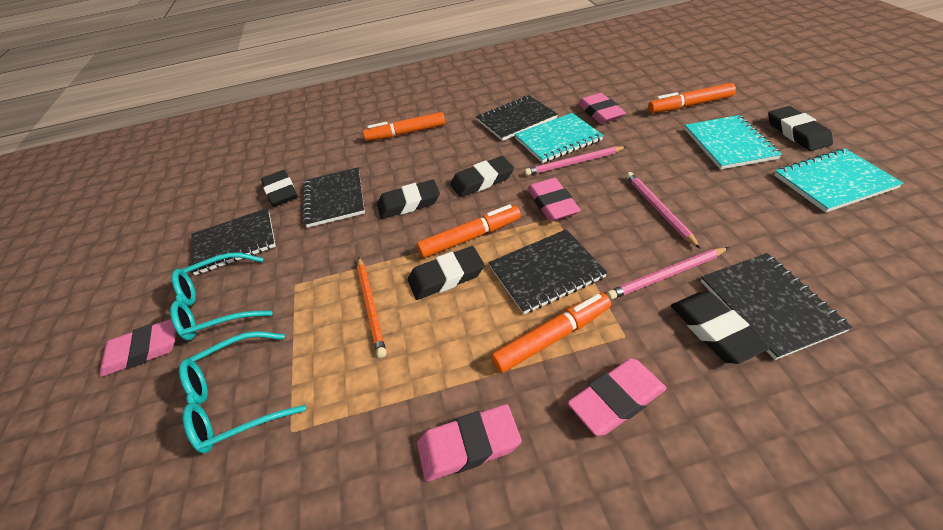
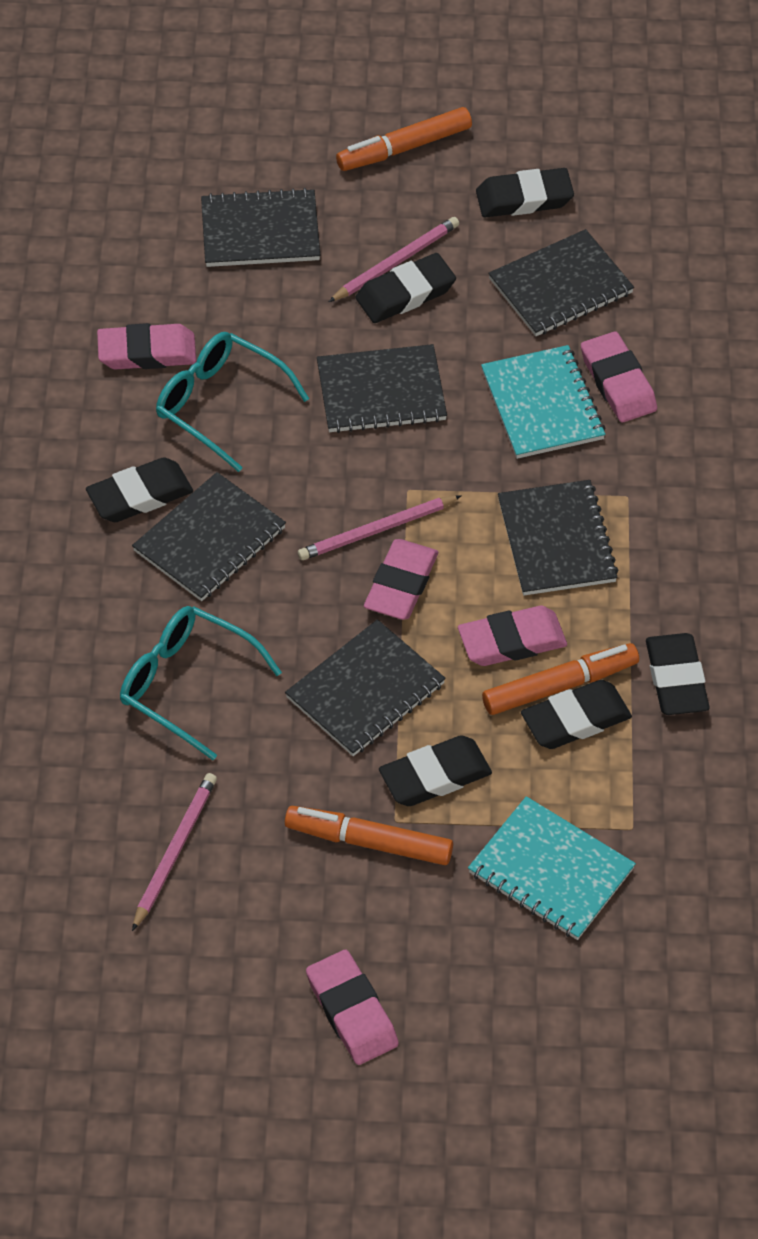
black notebook: 5 -> 6
orange marker: 4 -> 3
orange pencil: 1 -> 0
turquoise notebook: 3 -> 2

